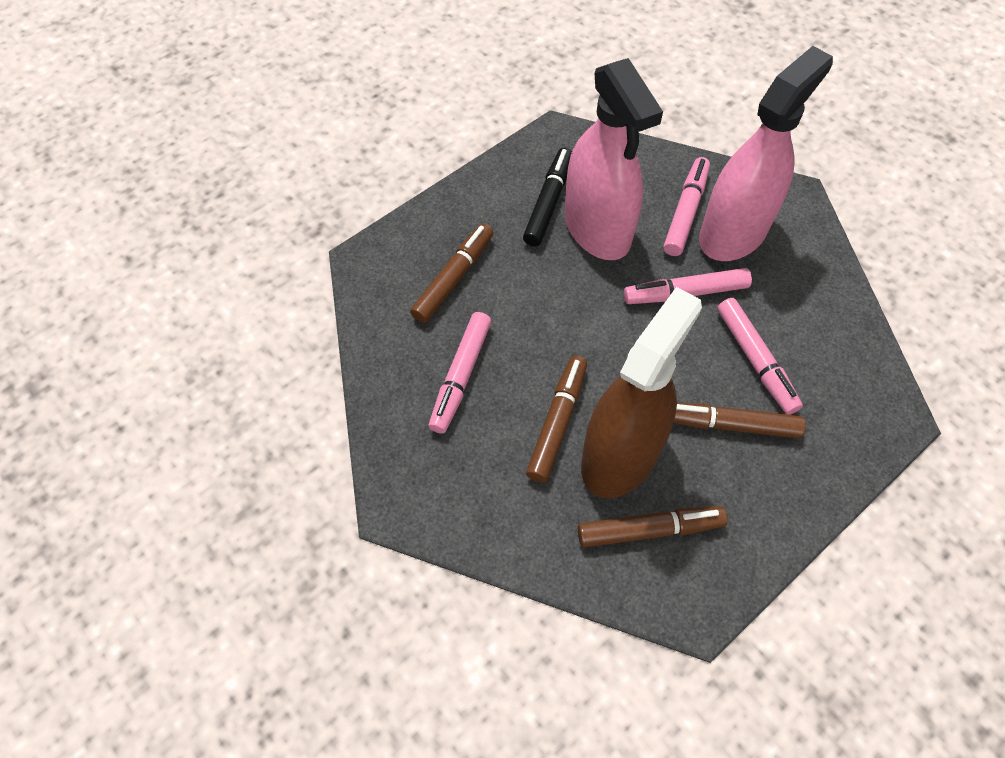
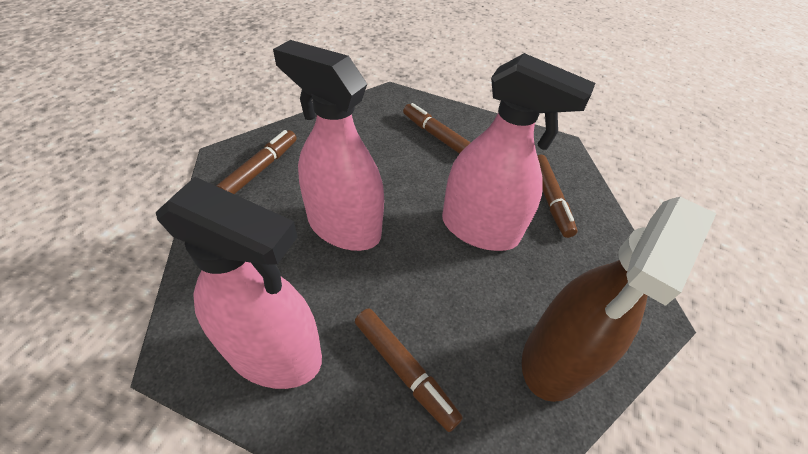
black marker: 1 -> 0
pink marker: 4 -> 0
pink spray bottle: 2 -> 3

